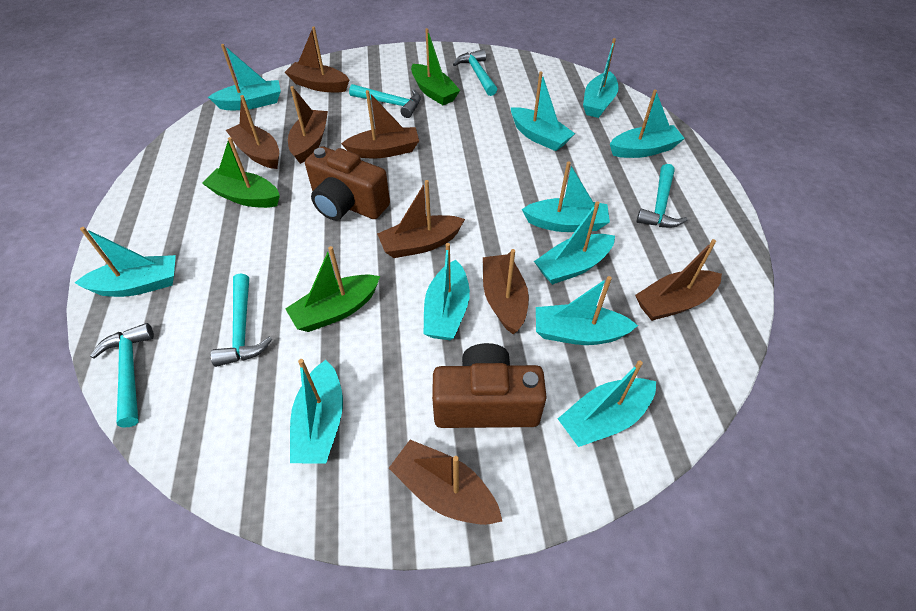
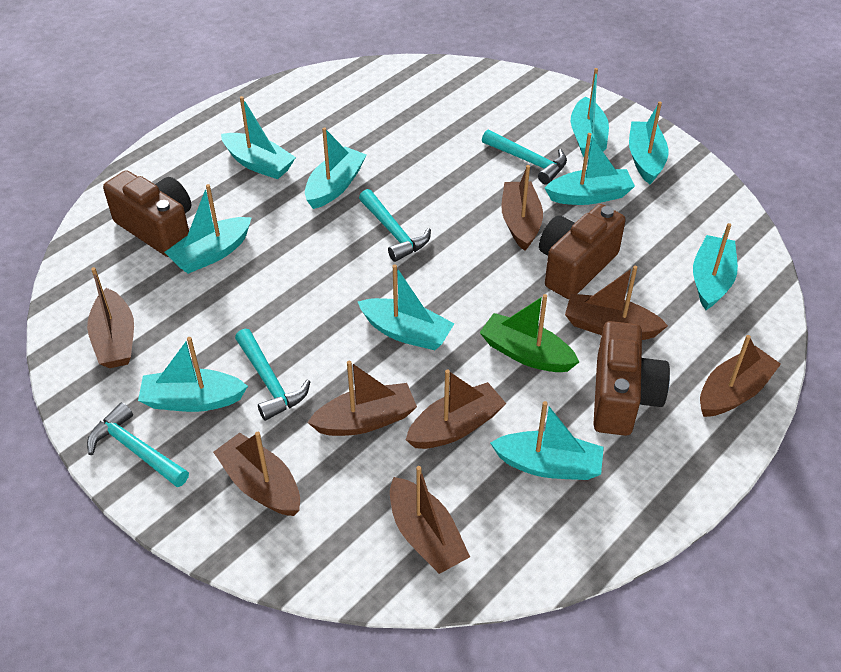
brown camera: 2 -> 3
green boat: 3 -> 1
turquoise boat: 11 -> 10
turquoise hammer: 5 -> 4

